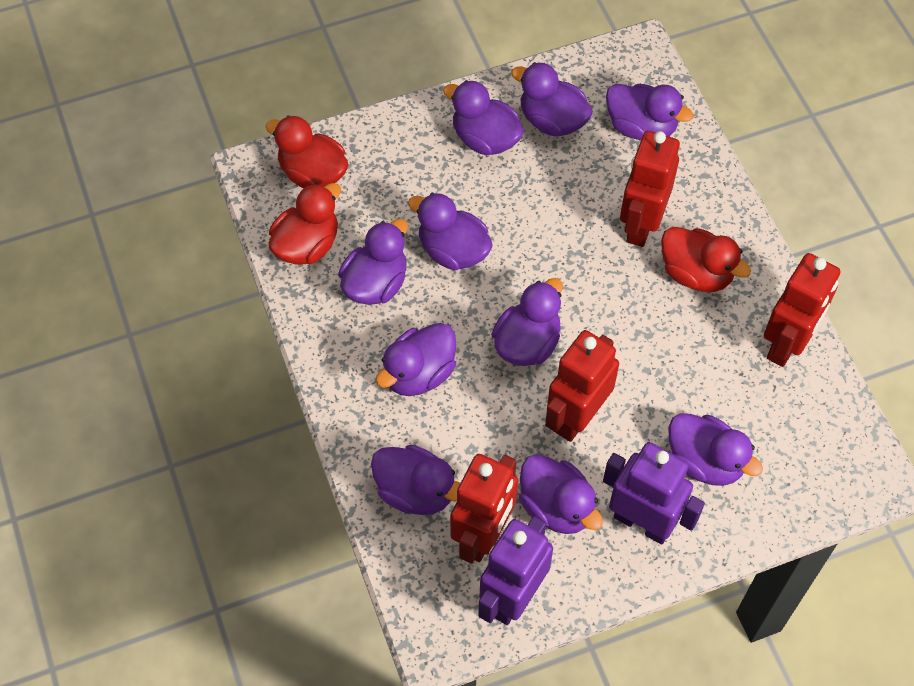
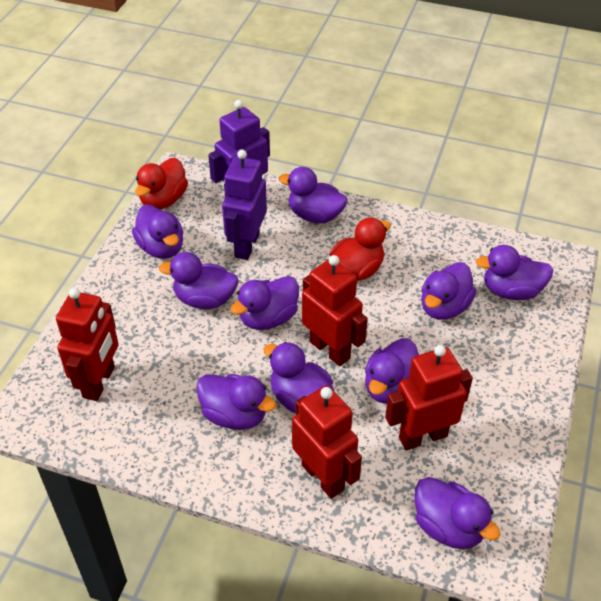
red duck: 3 -> 2

